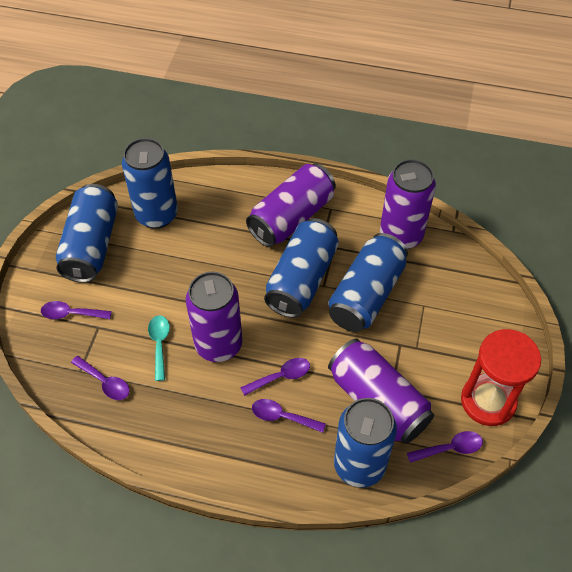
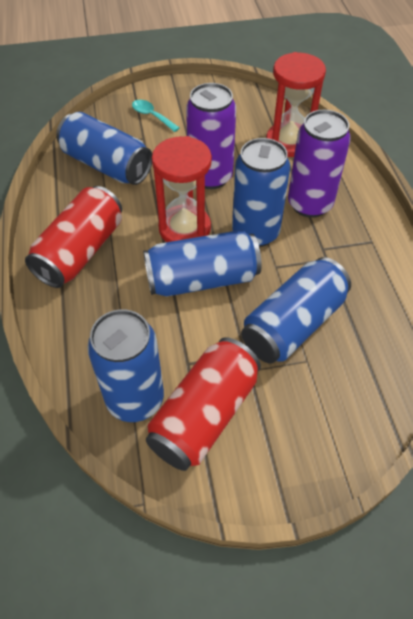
purple can: 4 -> 2
purple spoon: 5 -> 0
red can: 0 -> 2
red hourglass: 1 -> 2

